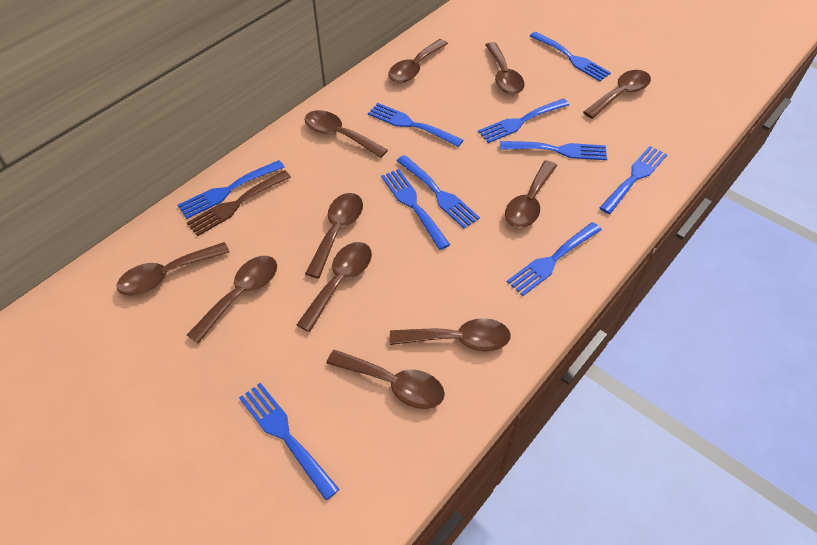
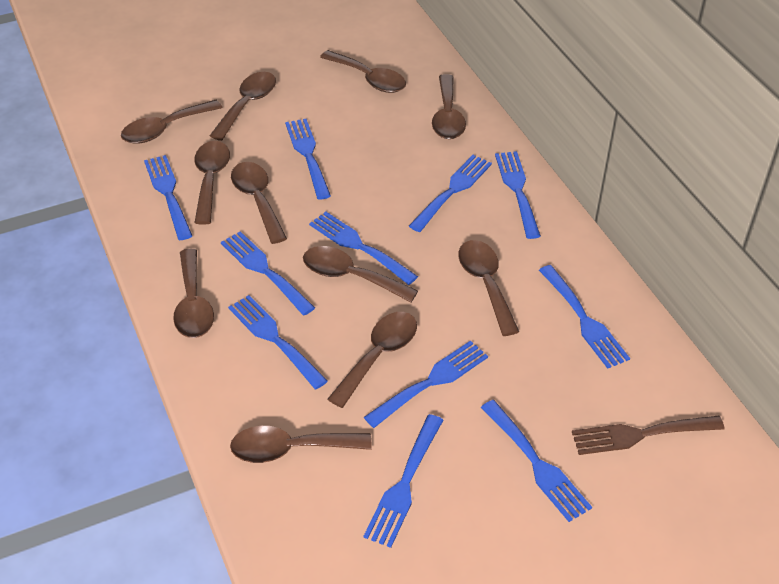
blue fork: 10 -> 11

